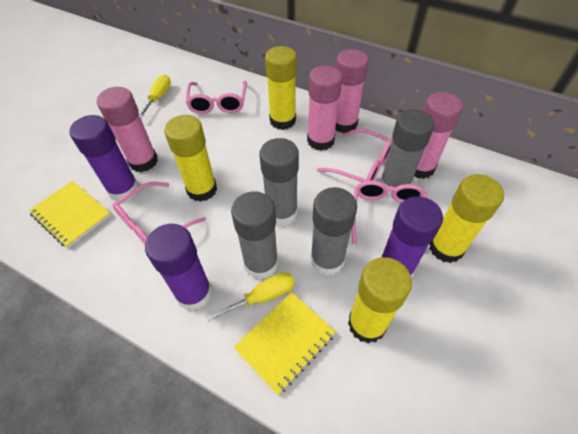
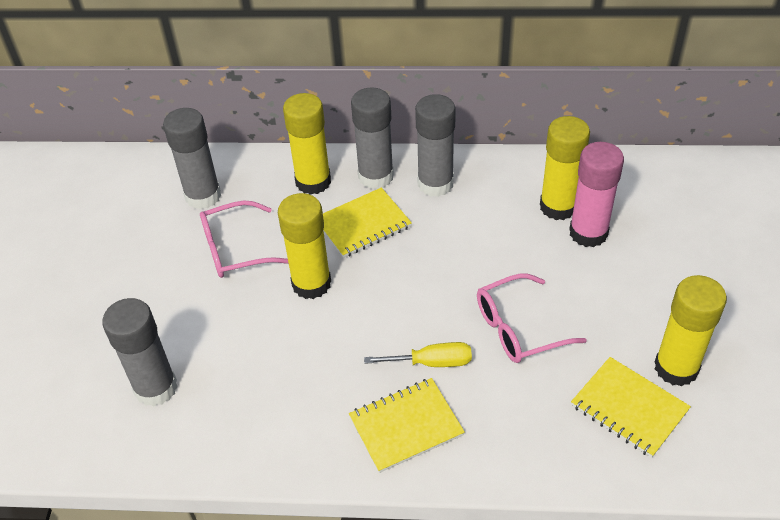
pink glasses: 4 -> 2
pink glue stick: 4 -> 1
purple glue stick: 3 -> 0
yellow notebook: 2 -> 3
yellow screwdriver: 2 -> 1

